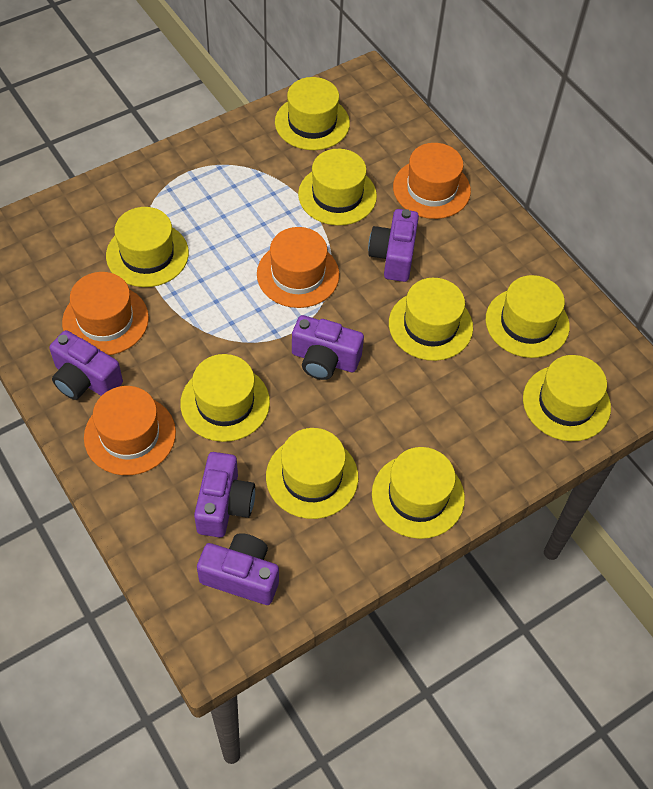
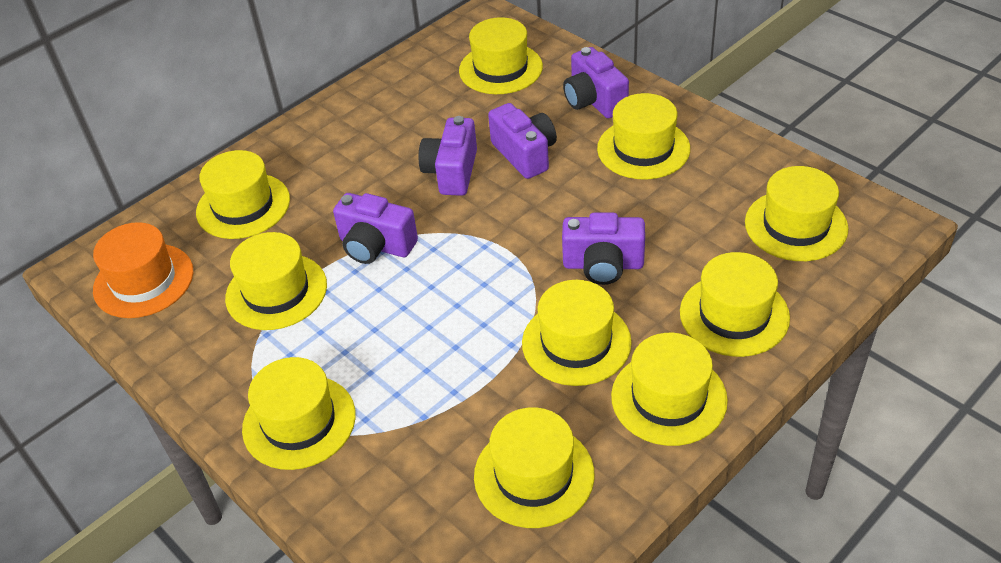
orange hat: 4 -> 1
yellow hat: 9 -> 10

